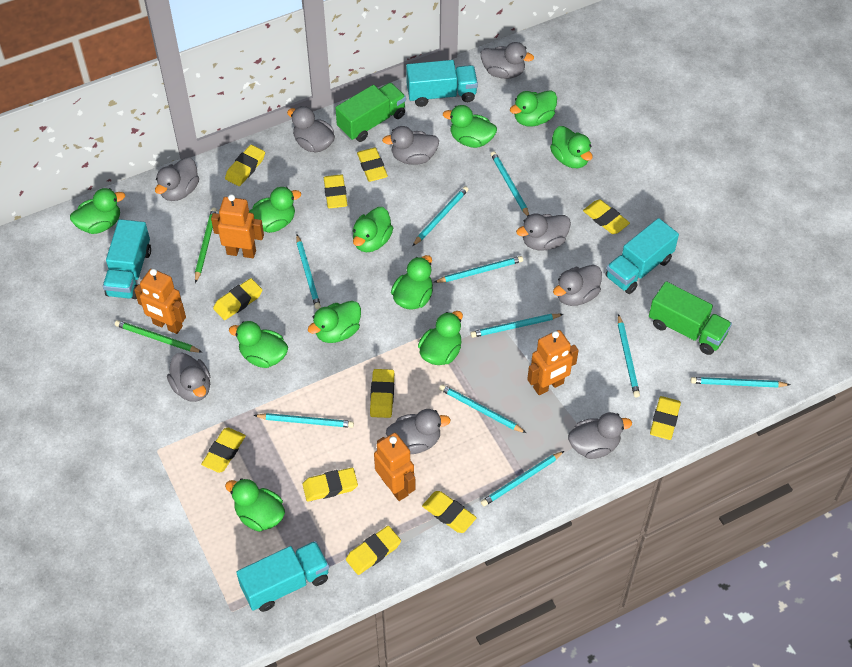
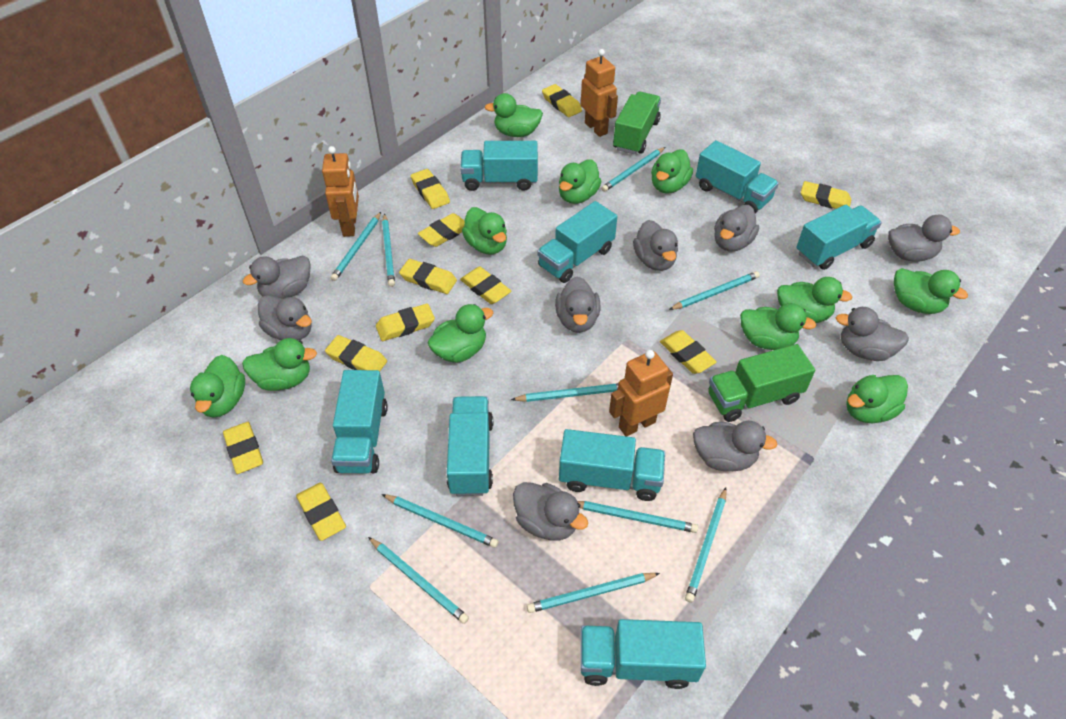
green pencil: 2 -> 0
orange robot: 4 -> 3
turquoise truck: 4 -> 8

